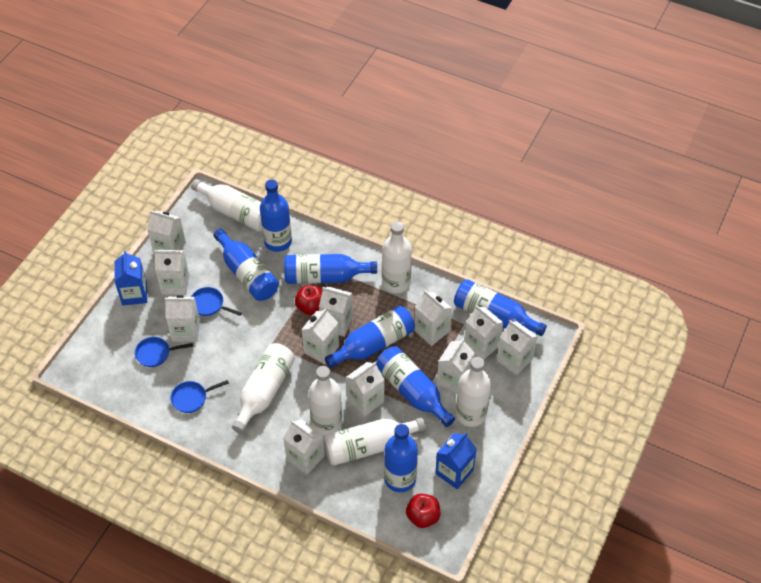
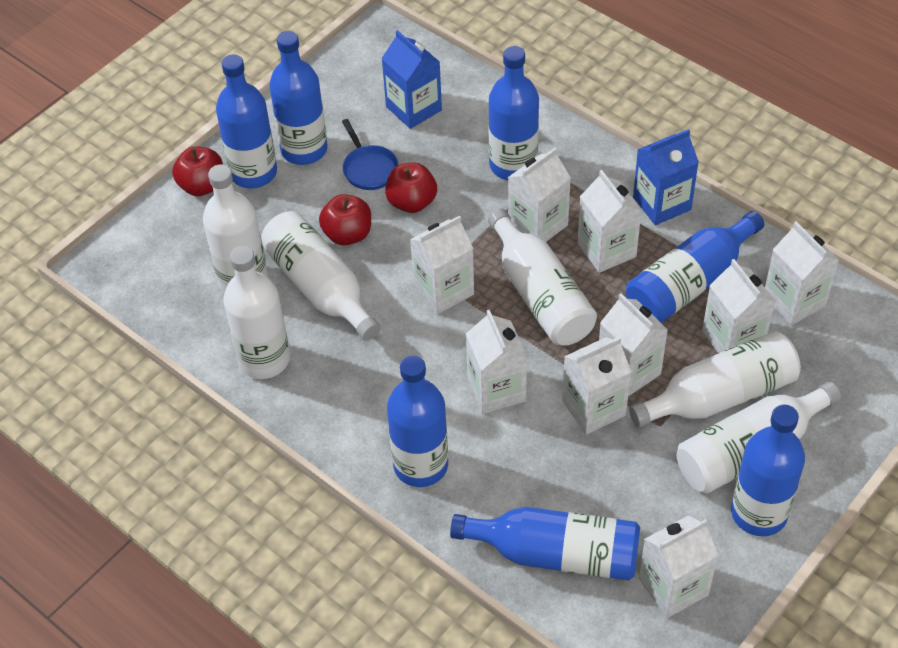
blue pan: 3 -> 1
red apple: 2 -> 3
white carton: 11 -> 9

